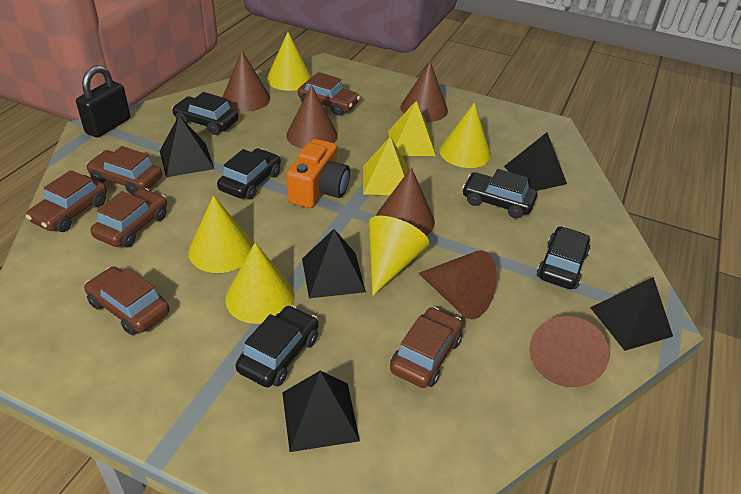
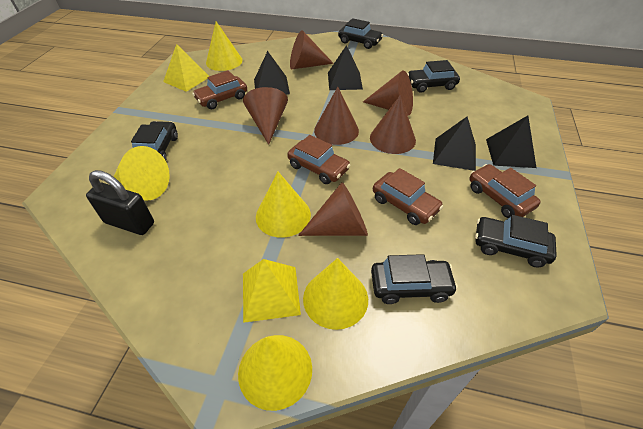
black pyramid: 5 -> 4
brown car: 6 -> 4
orange camera: 1 -> 0

